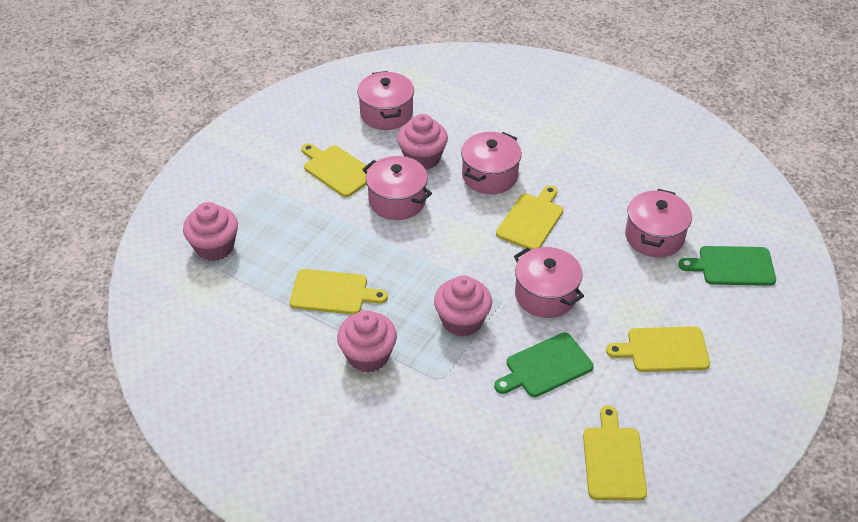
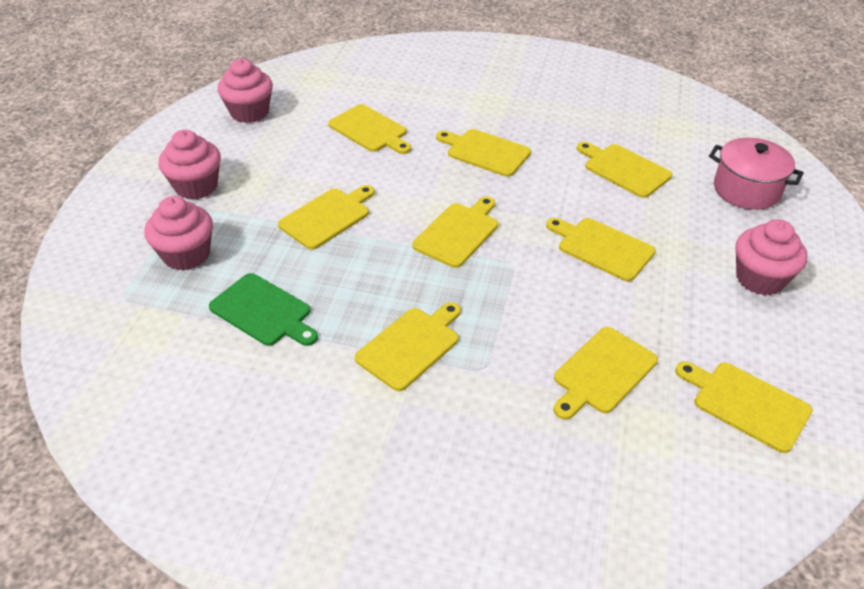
green cutting board: 2 -> 1
pink pot: 5 -> 1
yellow cutting board: 5 -> 9

